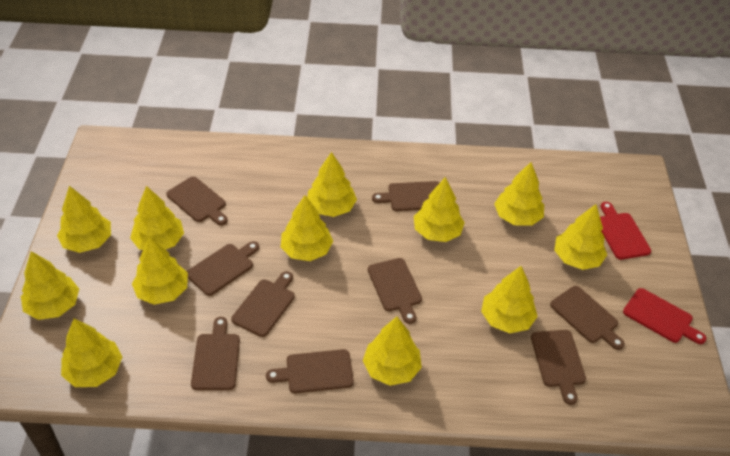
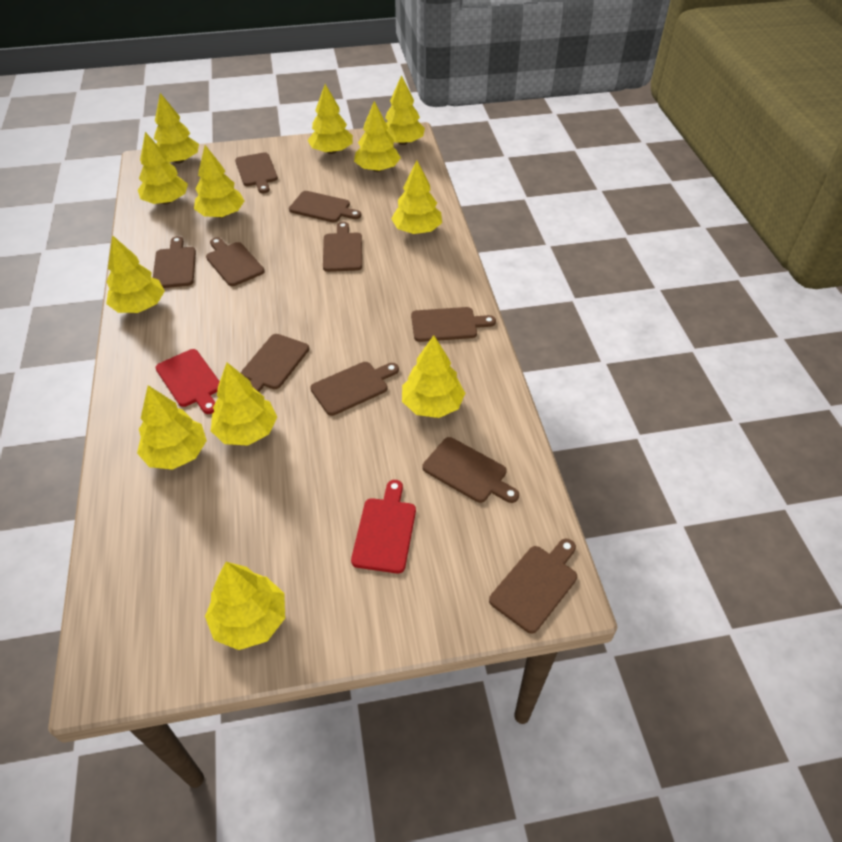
brown cutting board: 9 -> 10

